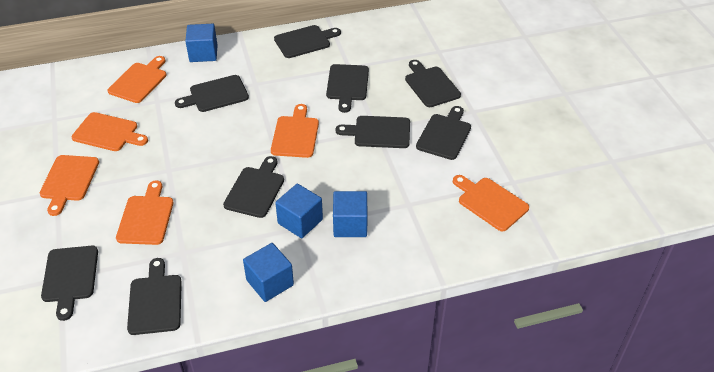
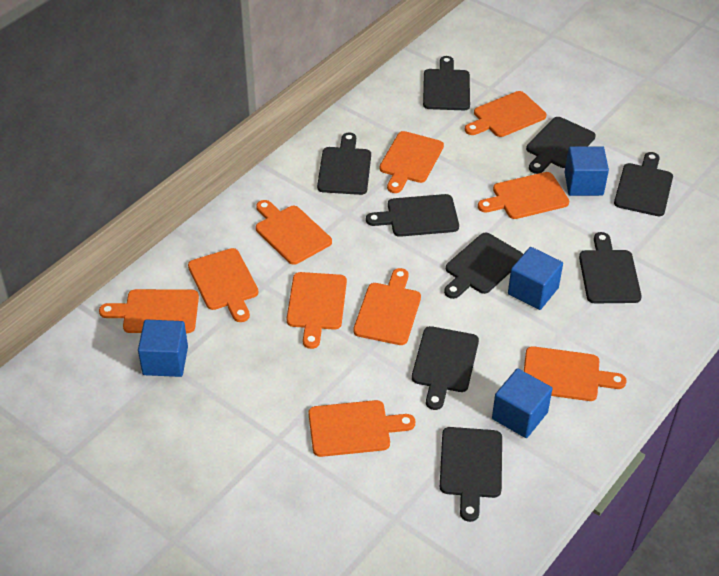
orange cutting board: 6 -> 10

